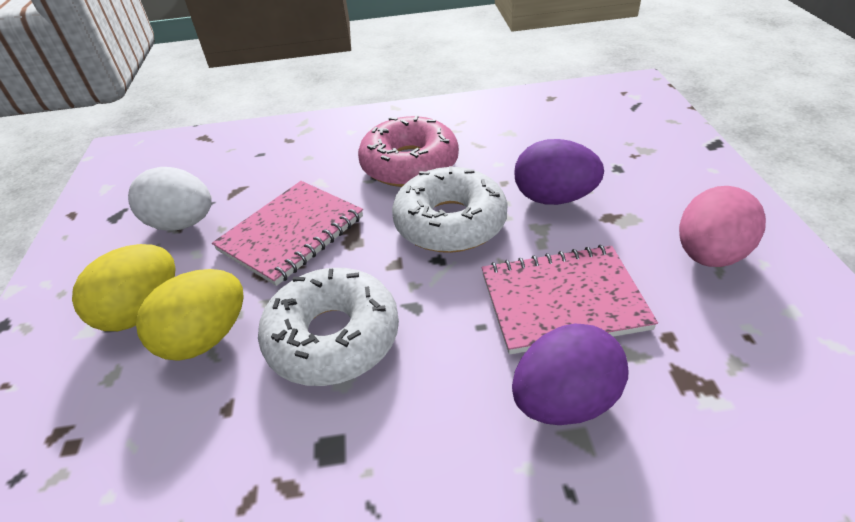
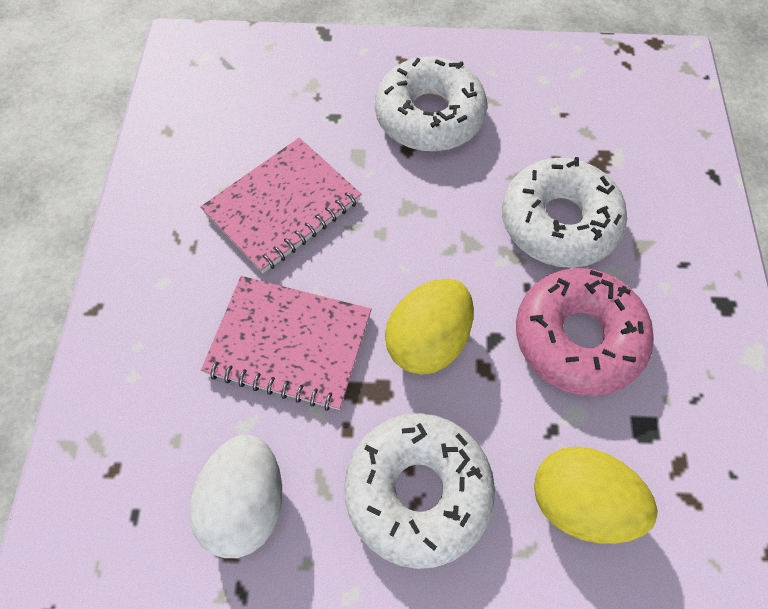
pink egg: 1 -> 0
purple egg: 2 -> 0
white donut: 2 -> 3

